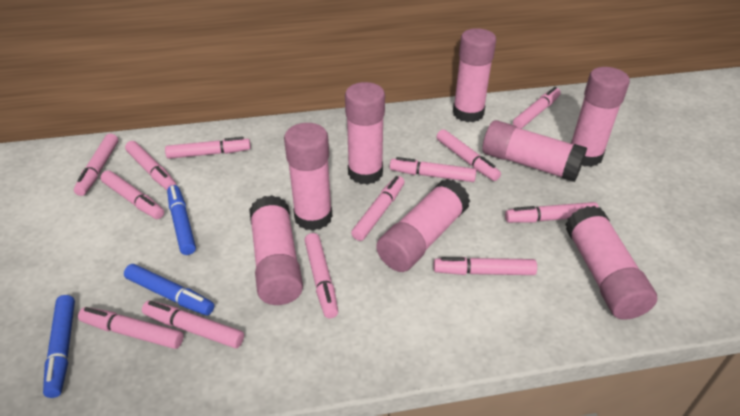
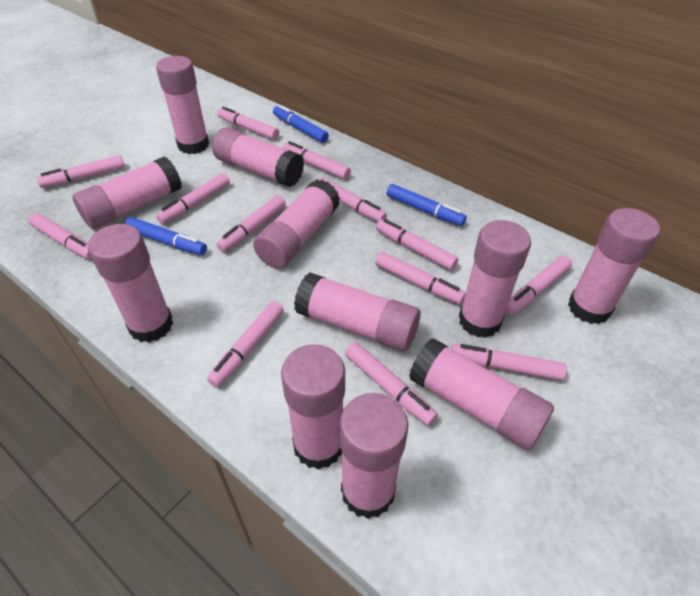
pink glue stick: 8 -> 11

